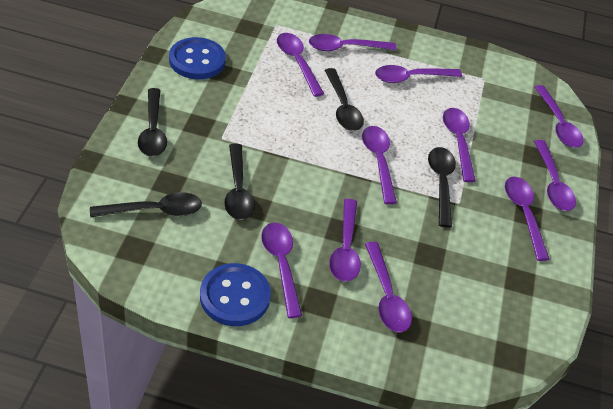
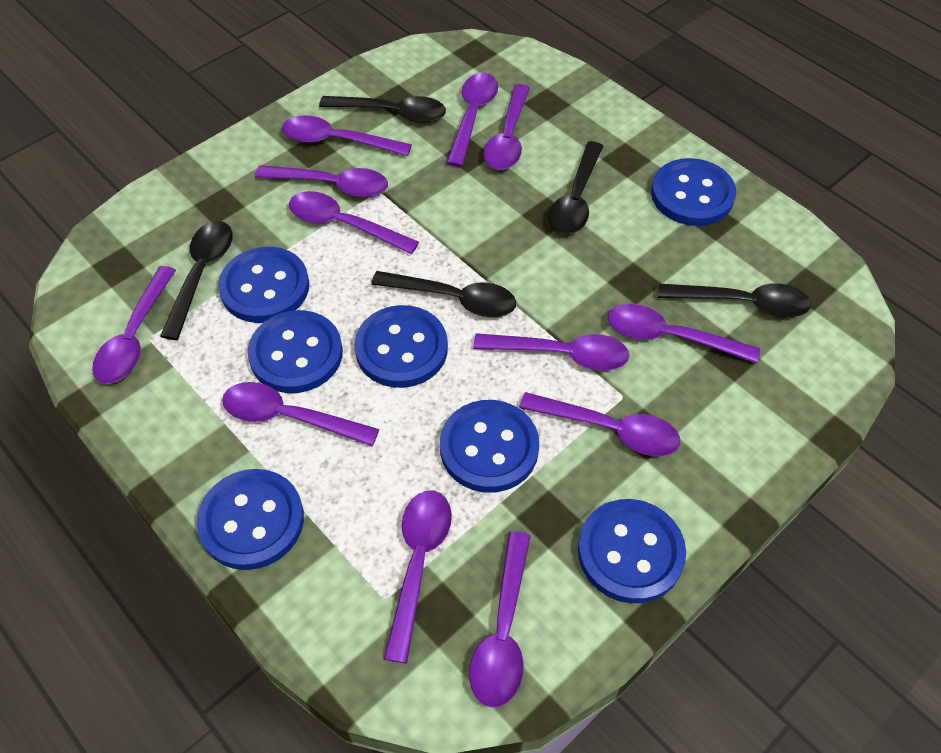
blue button: 2 -> 7
purple spoon: 11 -> 12

